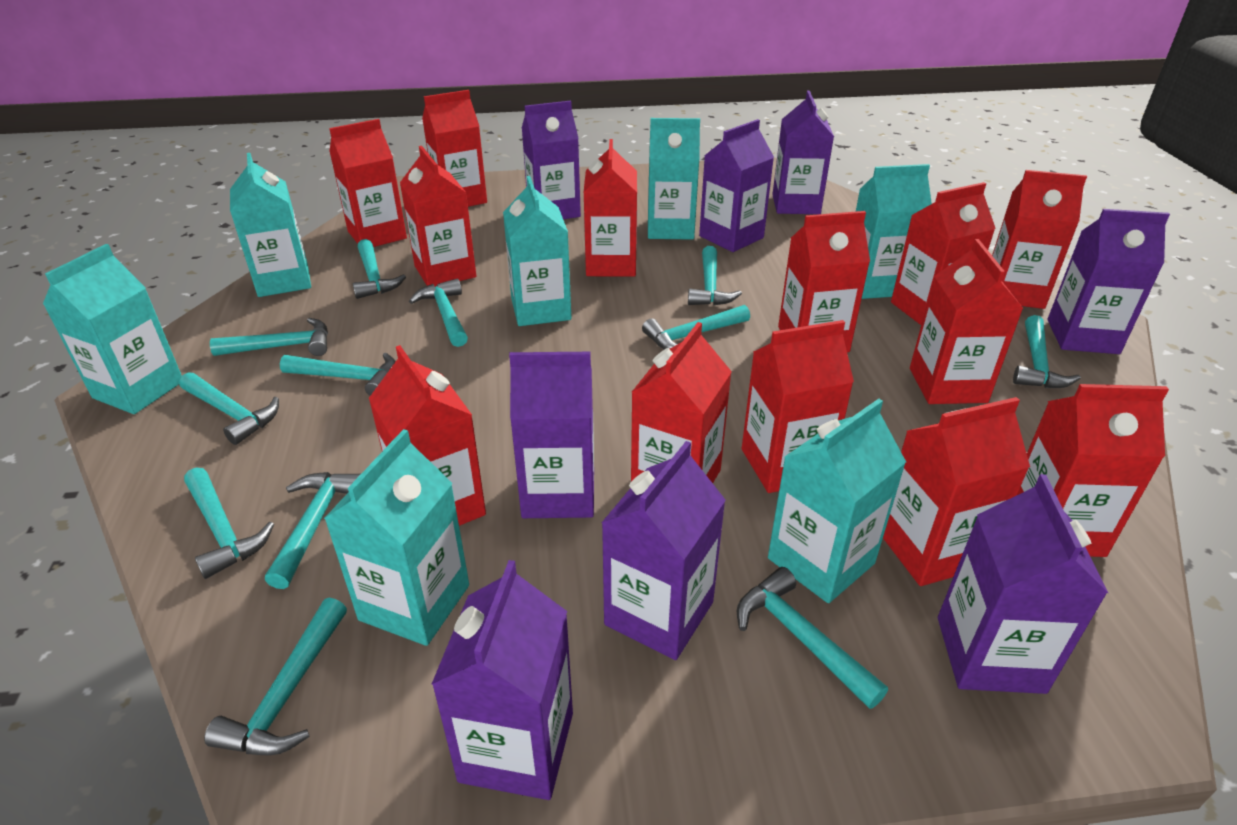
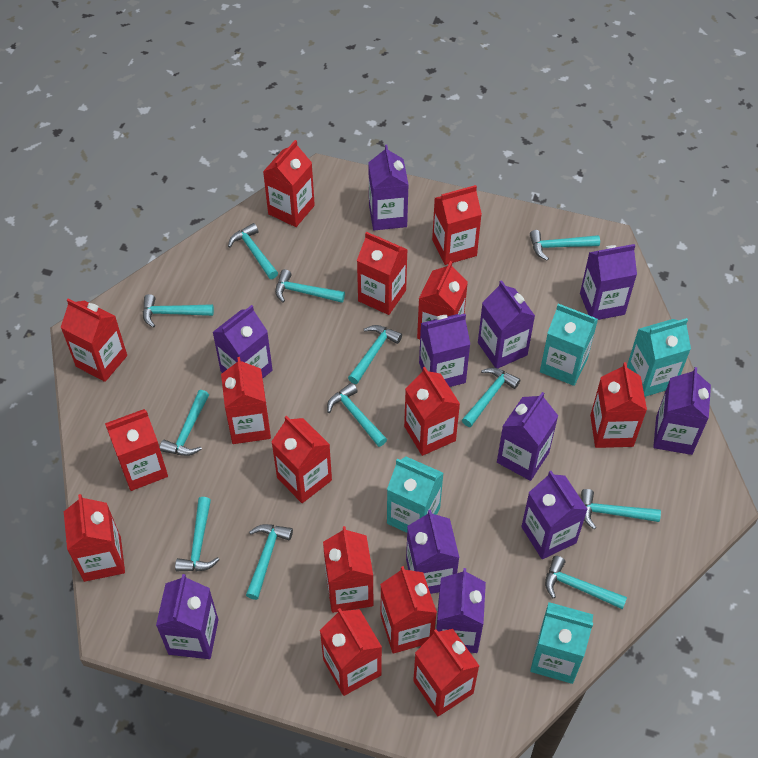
purple carton: 8 -> 11
red carton: 13 -> 15
turquoise carton: 7 -> 4

